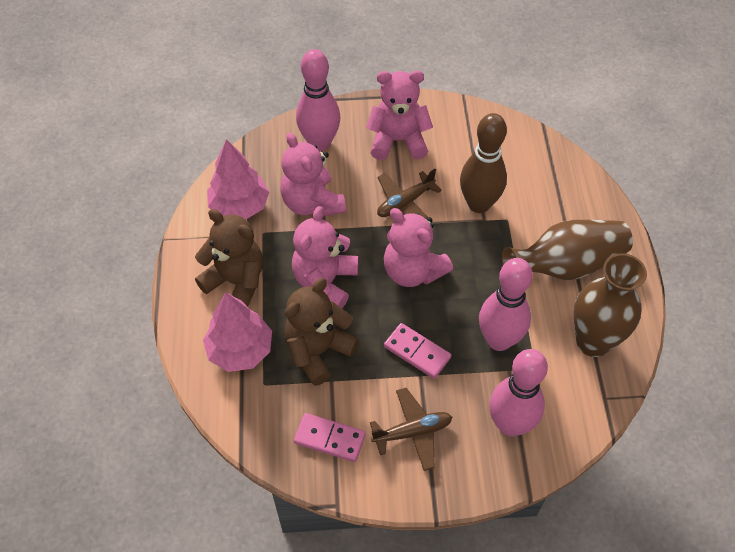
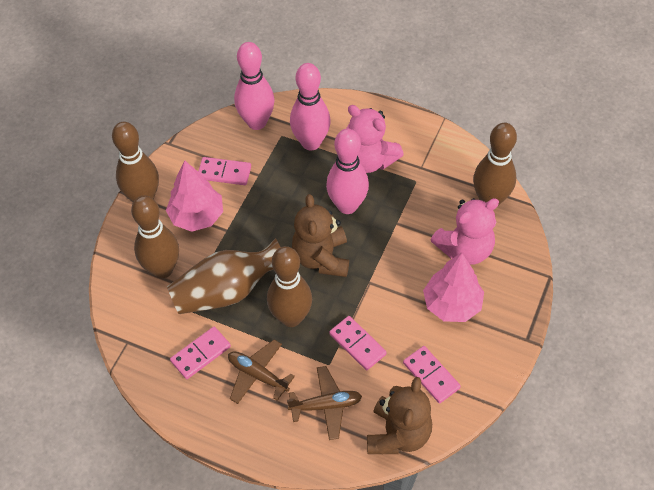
brown bowling pin: 1 -> 4
brown vase: 2 -> 1
pink domino: 2 -> 4
pink teddy bear: 4 -> 2

